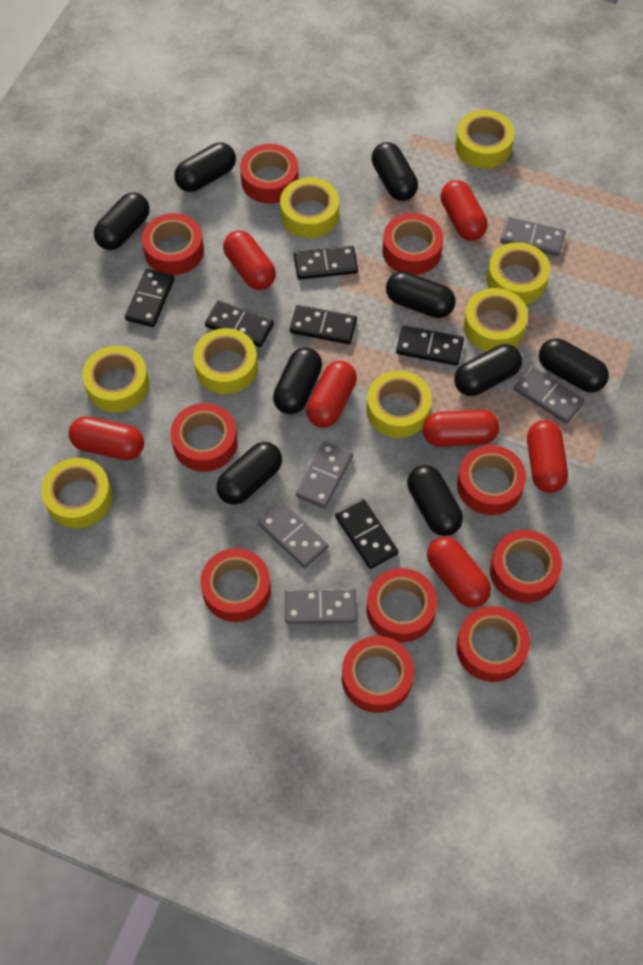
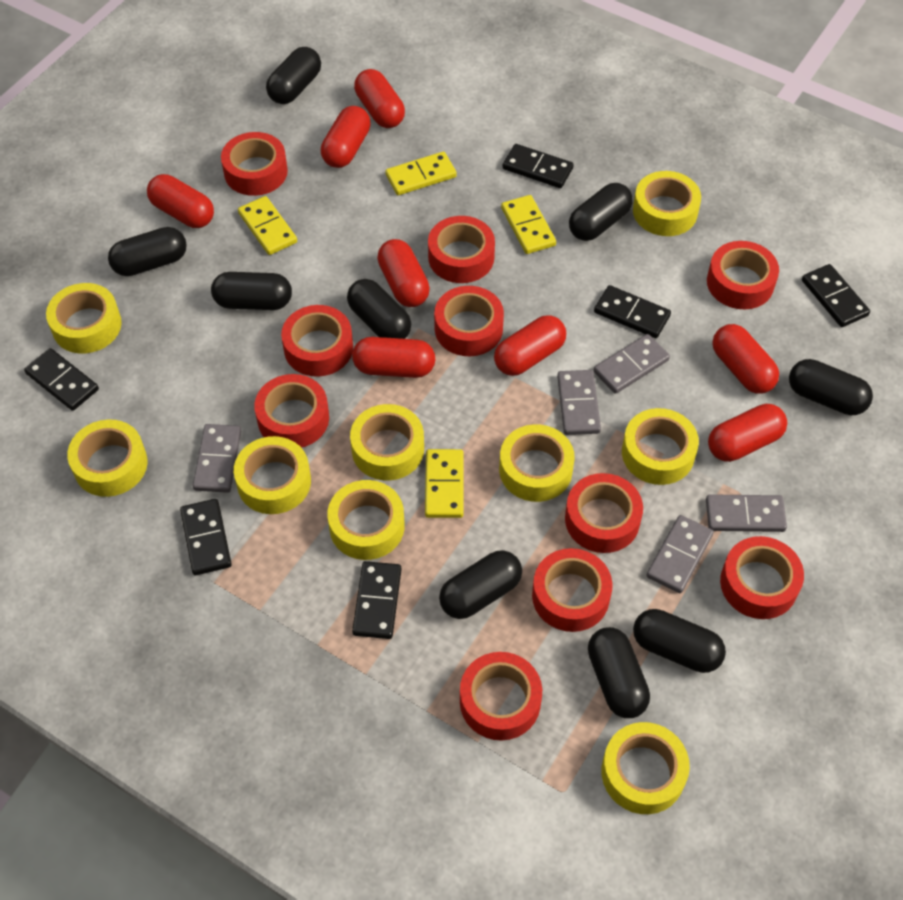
red capsule: 7 -> 8
yellow domino: 0 -> 4
yellow tape: 8 -> 9

